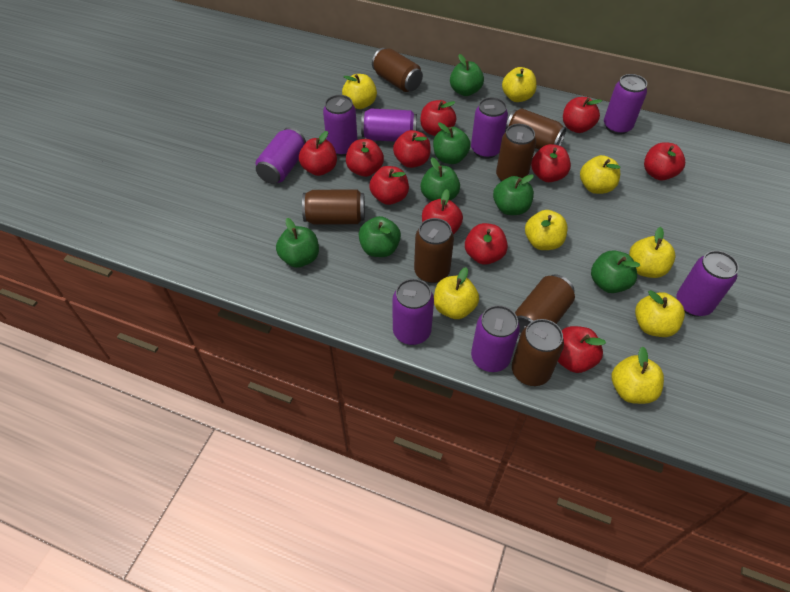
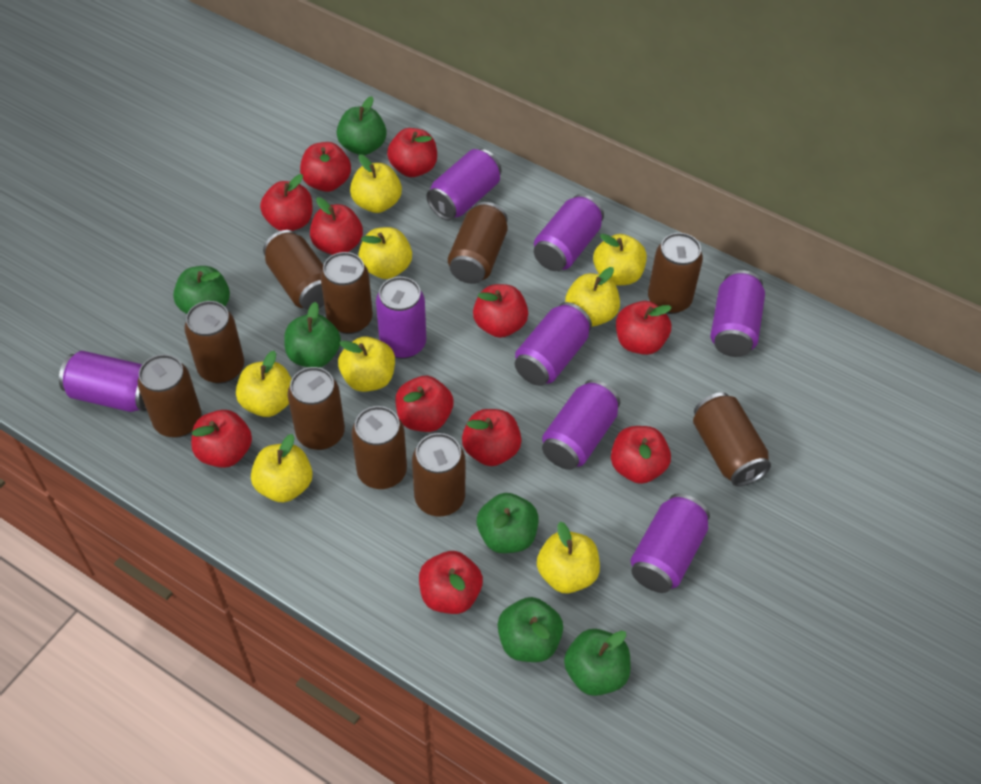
brown can: 7 -> 10
green apple: 7 -> 6

